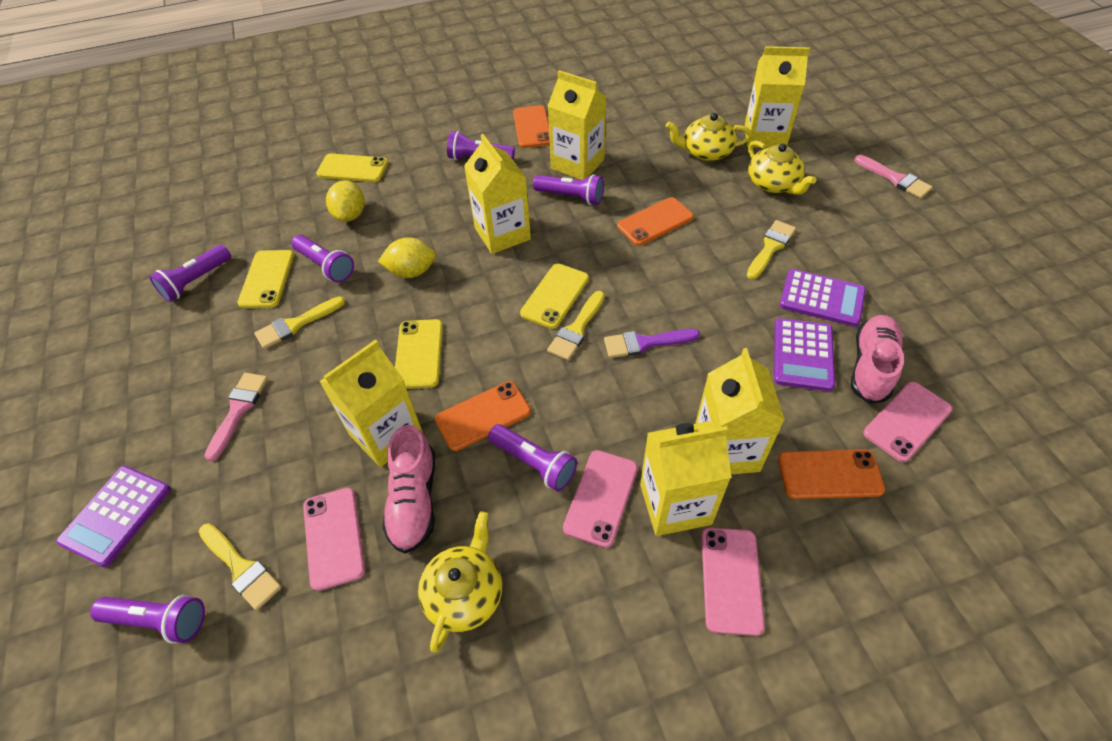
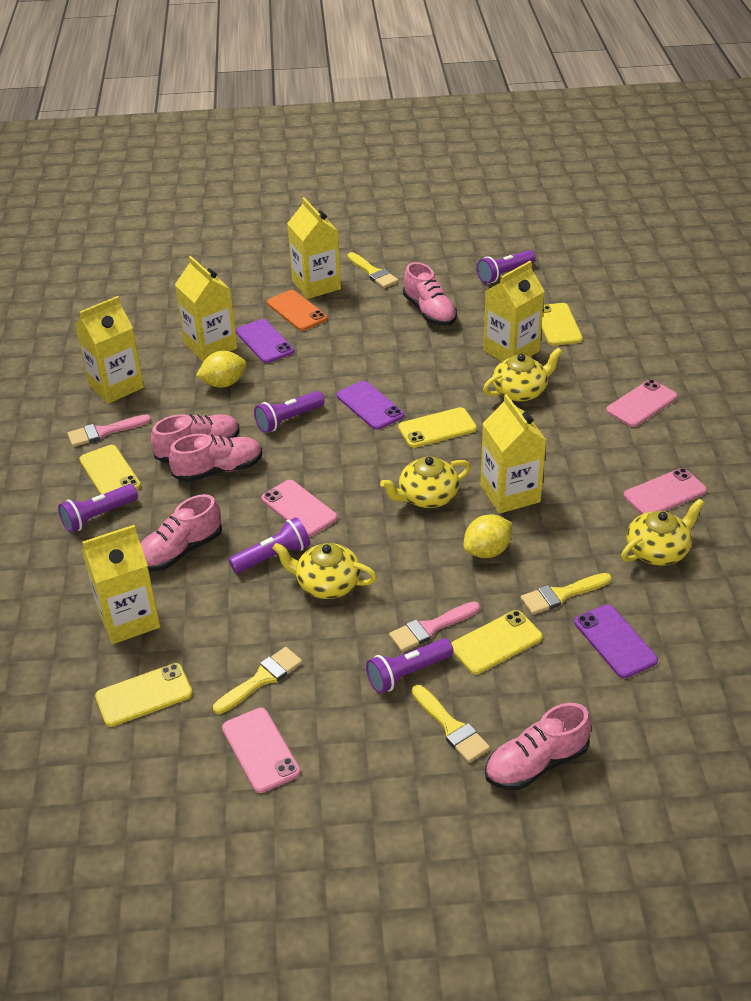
orange phone: 4 -> 1
pink shoe: 2 -> 5
purple brush: 1 -> 0
purple calculator: 3 -> 0
purple flashlight: 6 -> 5
purple phone: 0 -> 3
yellow phone: 4 -> 5
yellow teapot: 3 -> 4

